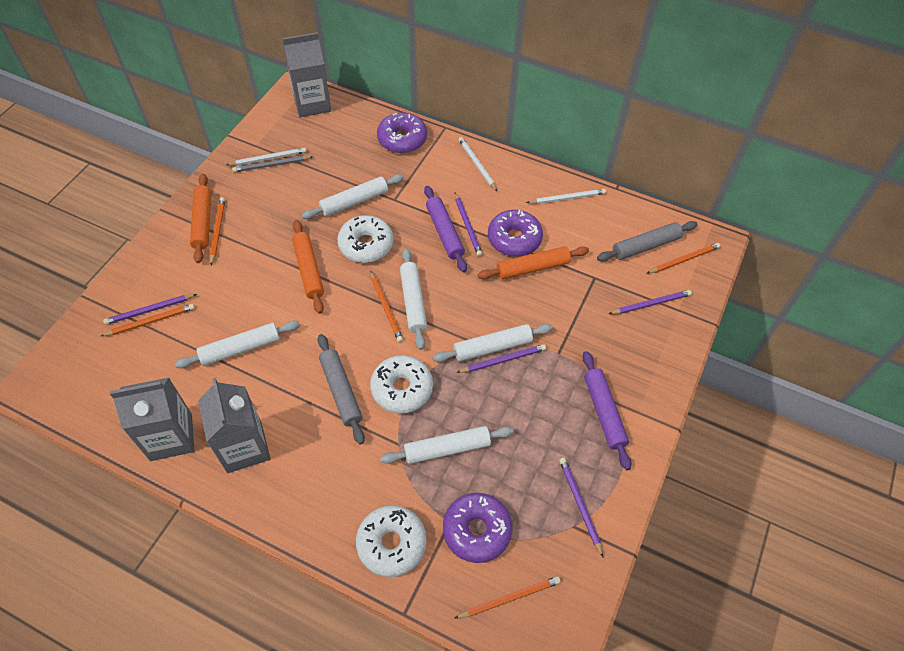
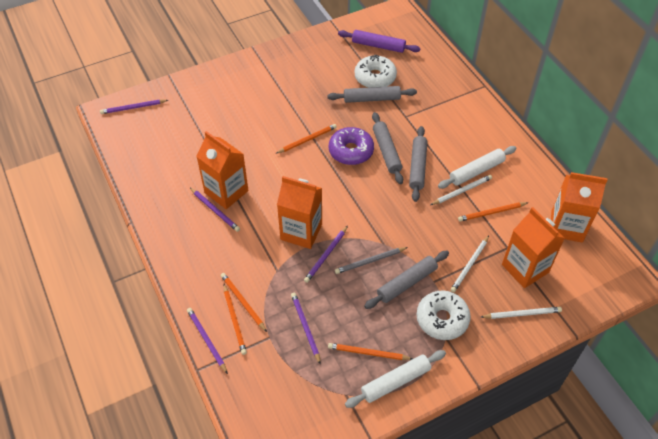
grey carton: 3 -> 0
grey rolling pin: 2 -> 4
orange carton: 0 -> 4
orange rolling pin: 3 -> 0
purple donut: 3 -> 1
purple rolling pin: 2 -> 1
white donut: 3 -> 2
white rolling pin: 5 -> 2

